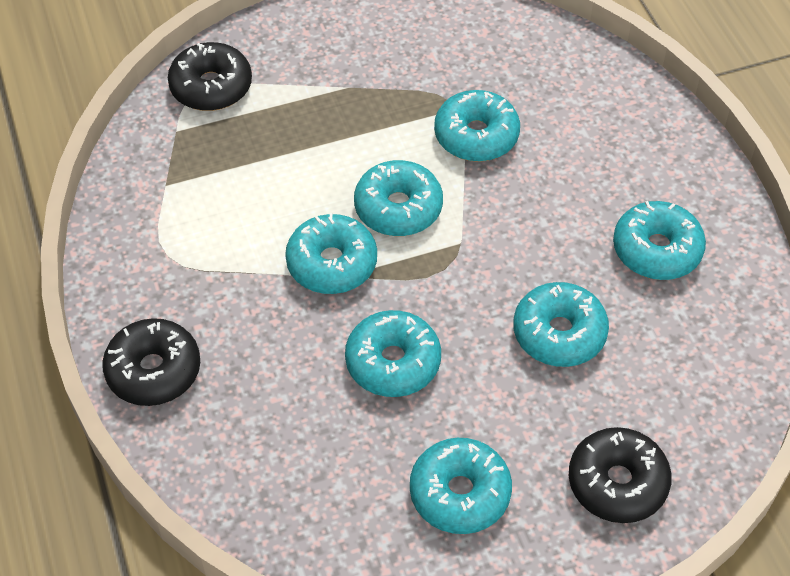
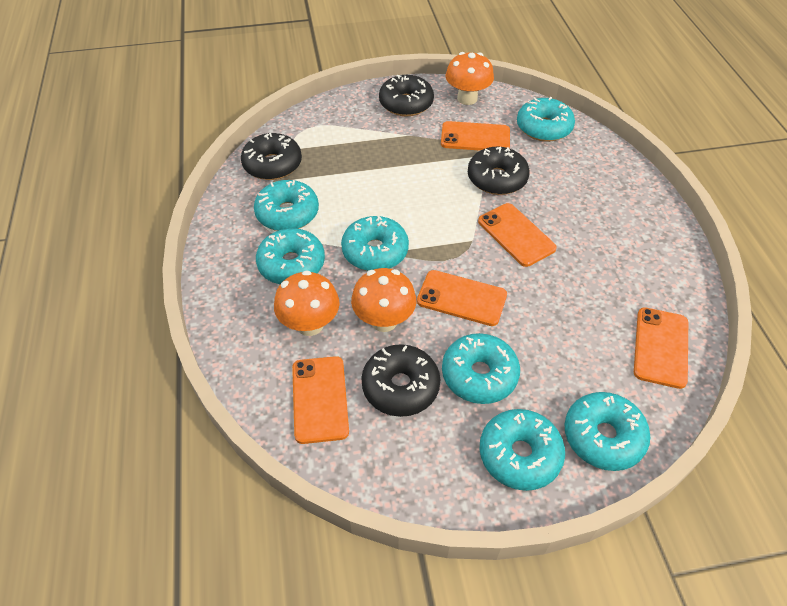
black donut: 3 -> 4
orange mushroom: 0 -> 3
orange phone: 0 -> 5

